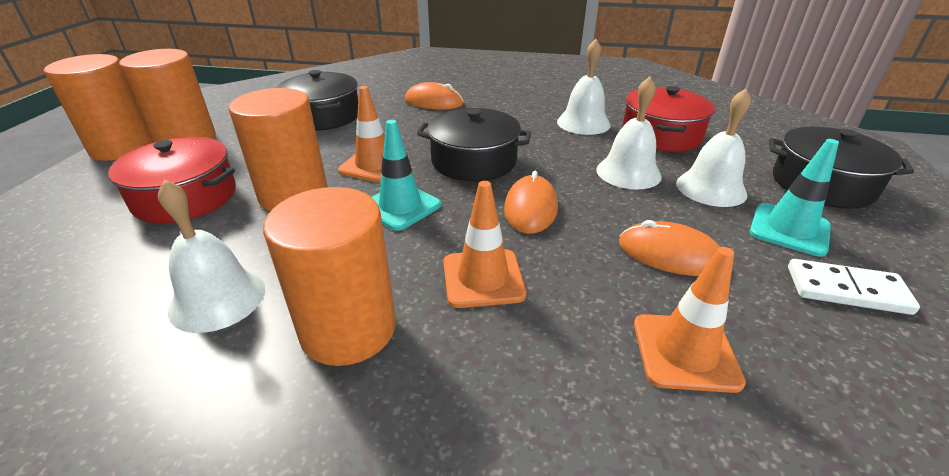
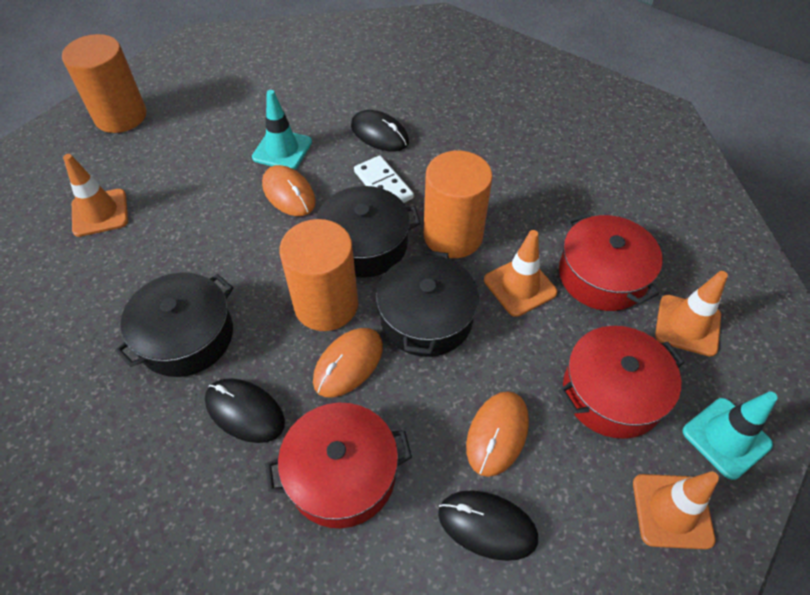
black mouse: 0 -> 3
orange cylinder: 4 -> 3
orange traffic cone: 3 -> 4
red pot: 2 -> 3
white bell: 4 -> 0

